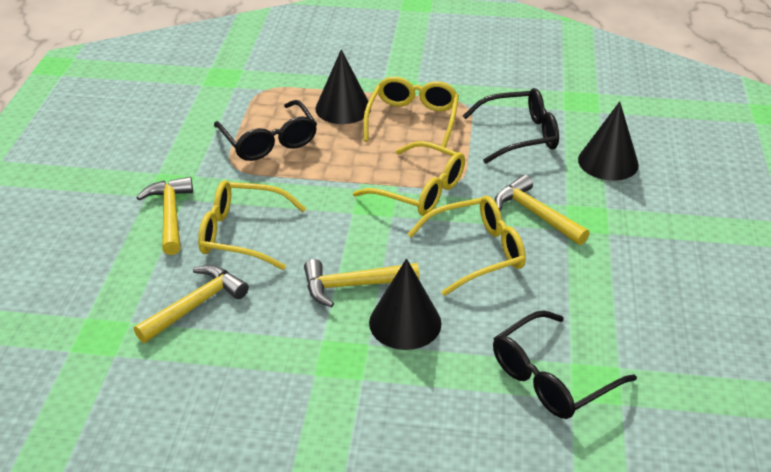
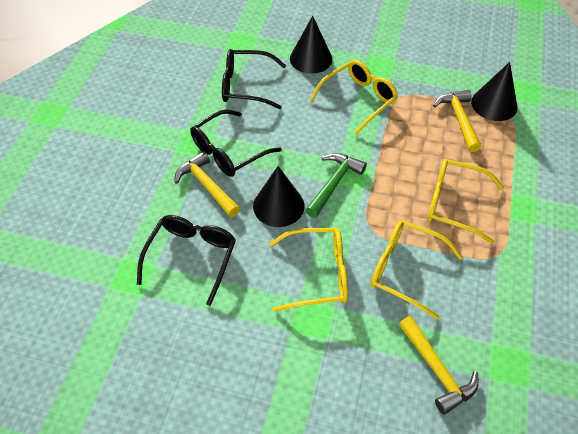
green hammer: 0 -> 1
yellow hammer: 4 -> 3

